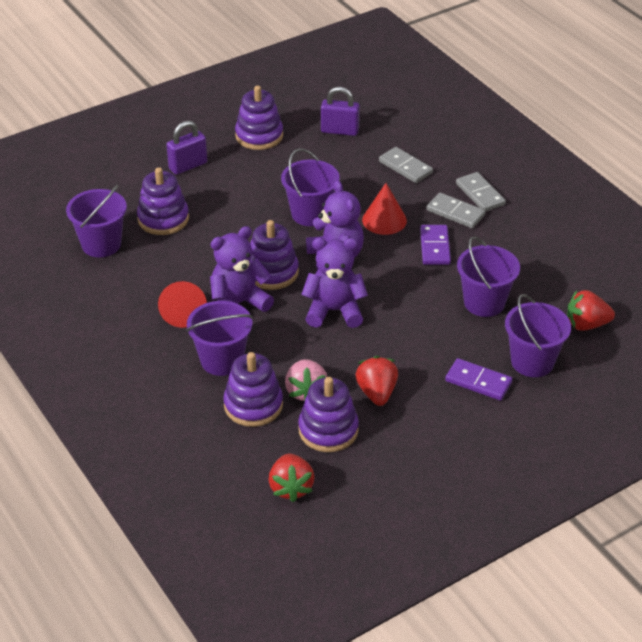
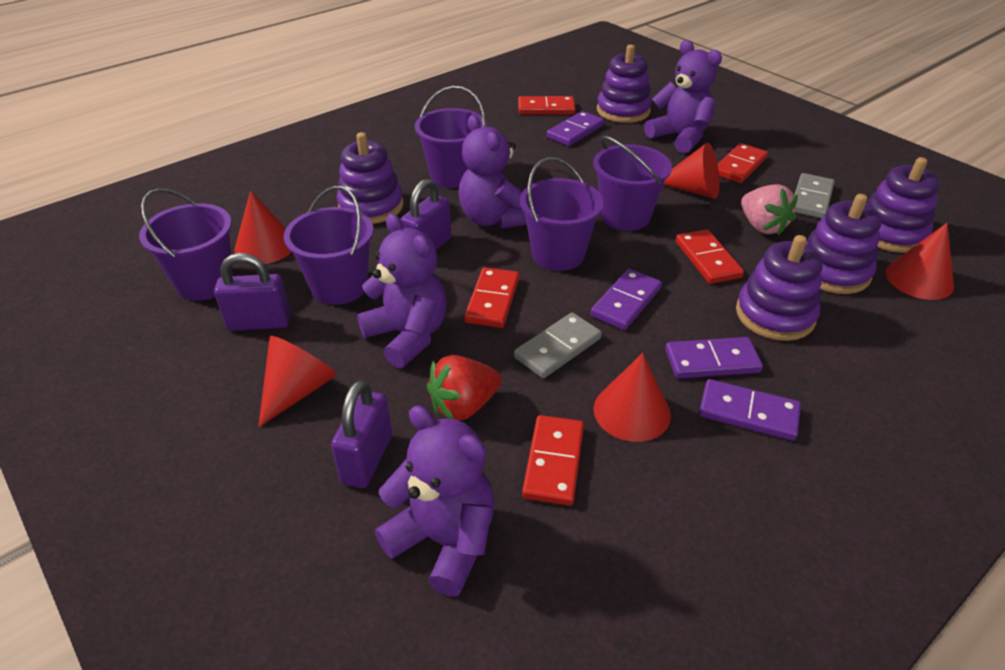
grey domino: 3 -> 2
purple domino: 2 -> 4
purple padlock: 2 -> 3
purple teddy bear: 3 -> 4
red cone: 2 -> 5
red domino: 0 -> 5
red strawberry: 3 -> 1

